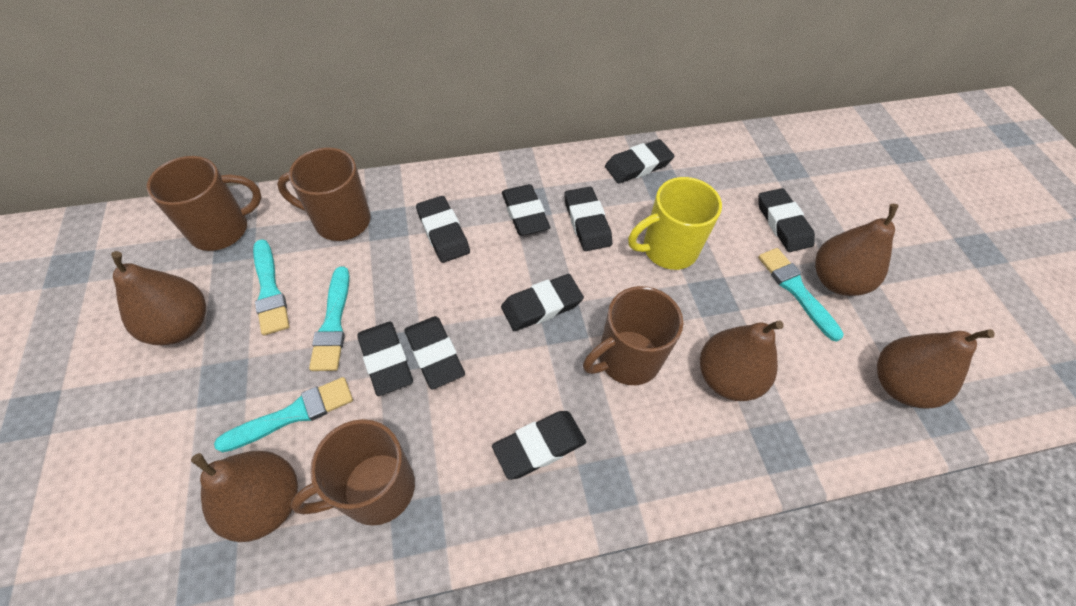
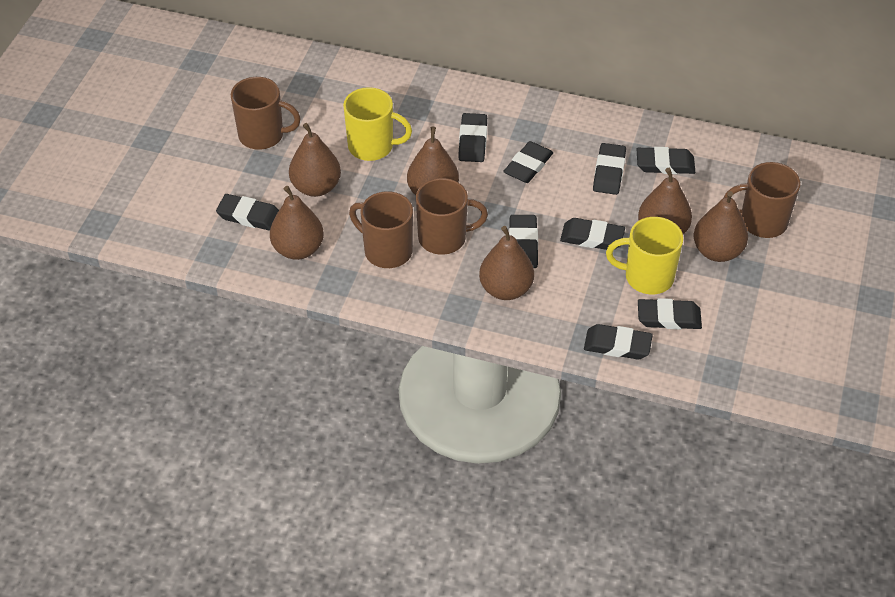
brown pear: 5 -> 6
turquoise brush: 4 -> 0
yellow mug: 1 -> 2

